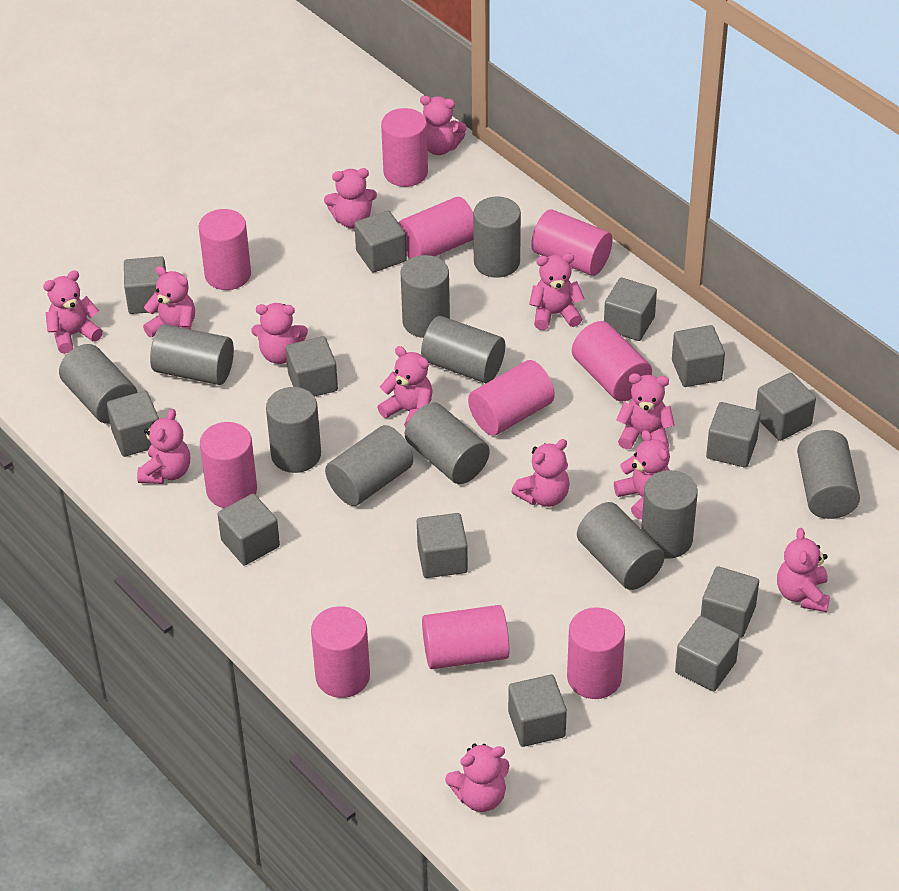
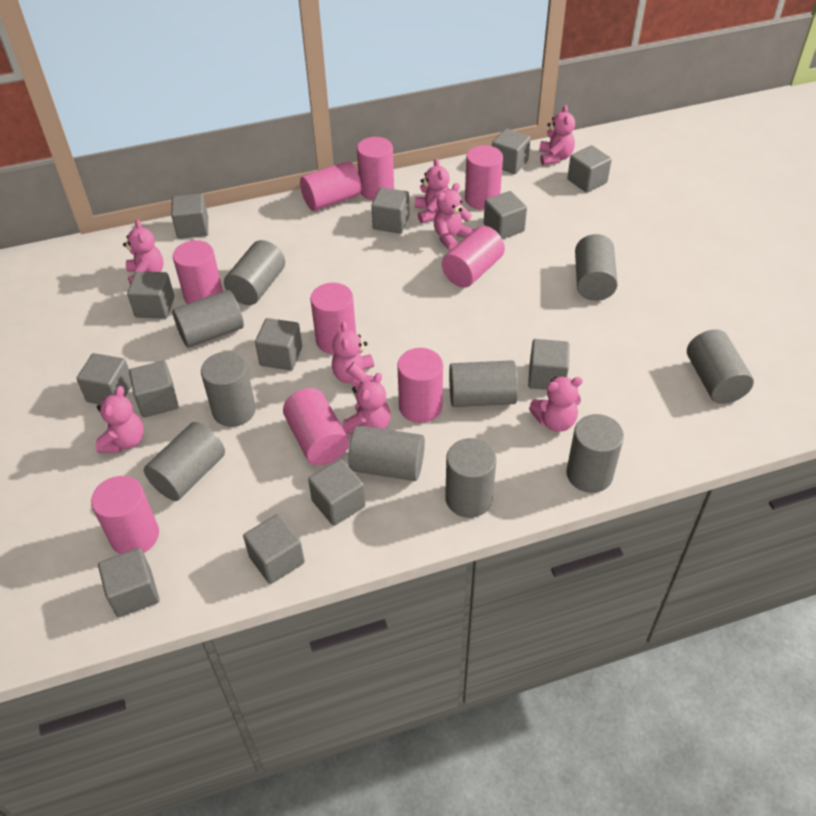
grey cylinder: 11 -> 10
pink cylinder: 10 -> 9
pink teddy bear: 13 -> 8

